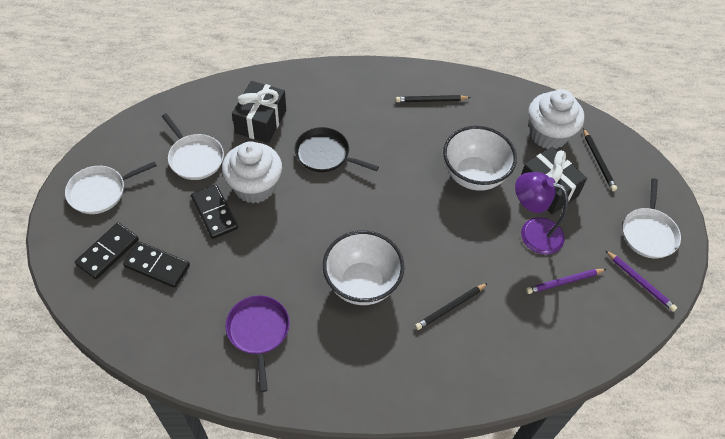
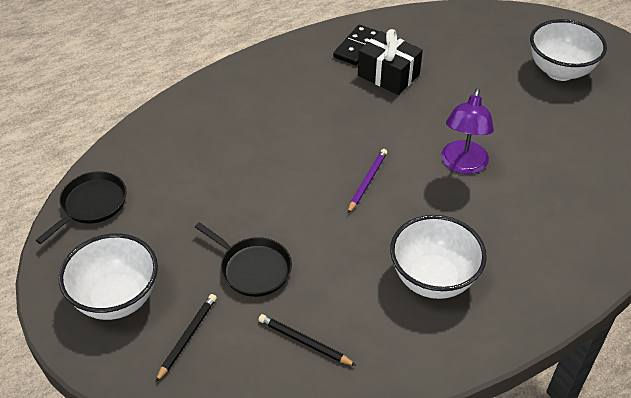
black domino: 3 -> 1
black gift: 2 -> 1
black pan: 1 -> 2
black pencil: 3 -> 2
purple pan: 1 -> 0
purple pencil: 2 -> 1
white bowl: 2 -> 3
white cupcake: 2 -> 0
white pan: 3 -> 0

